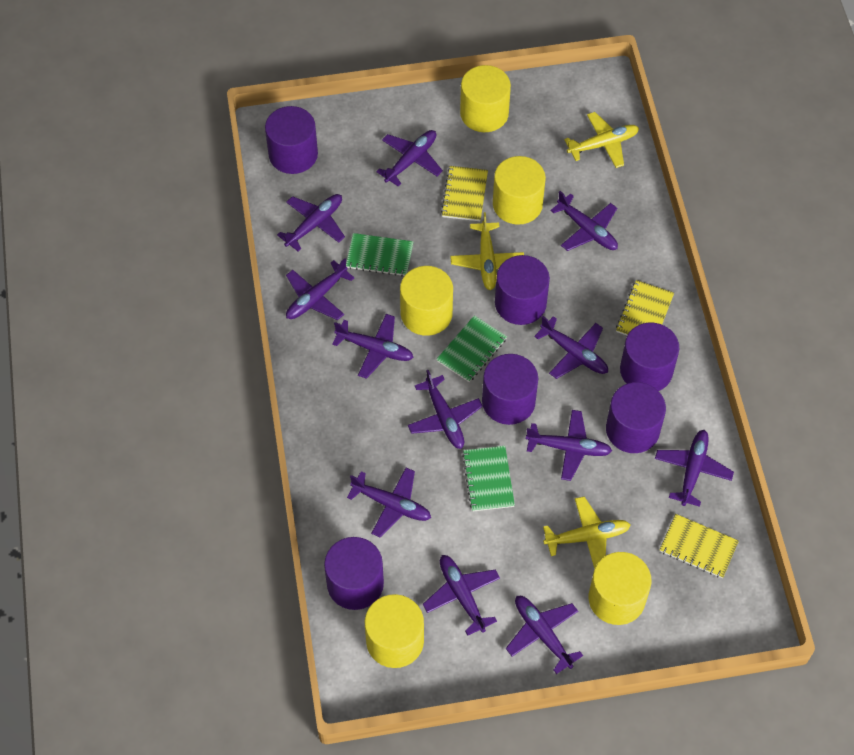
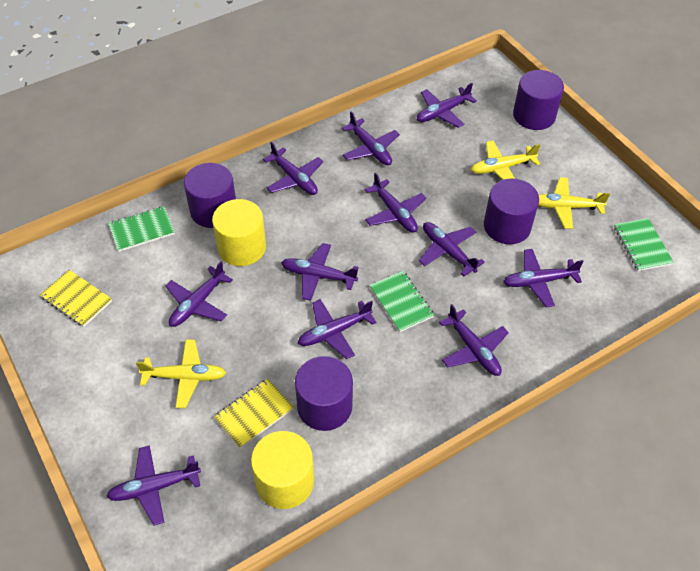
purple cylinder: 6 -> 4
purple plane: 12 -> 11
yellow cylinder: 5 -> 2
yellow notebook: 3 -> 2

